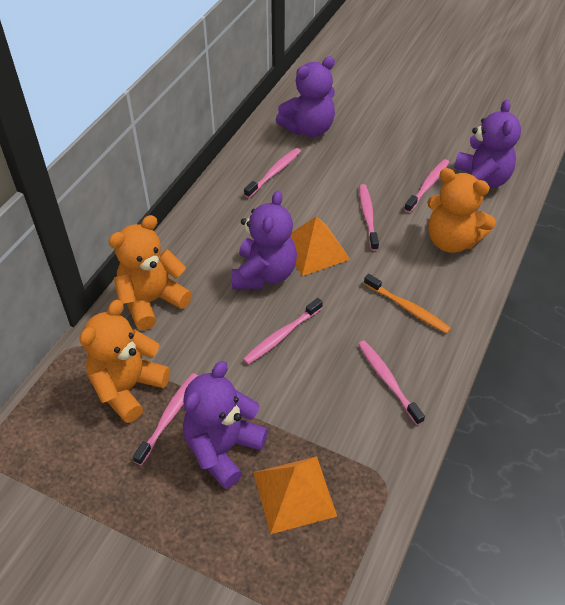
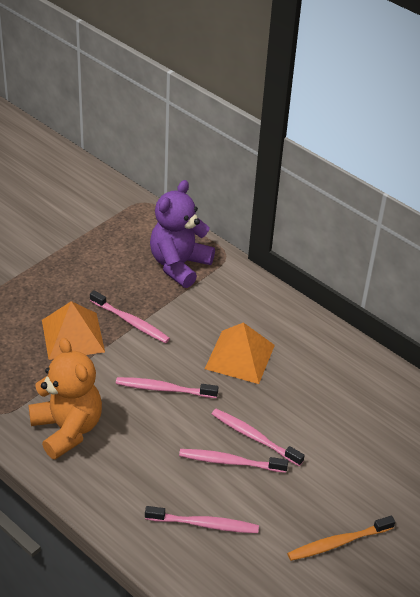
orange teddy bear: 3 -> 1
pink toothbrush: 6 -> 5
purple teddy bear: 4 -> 1

